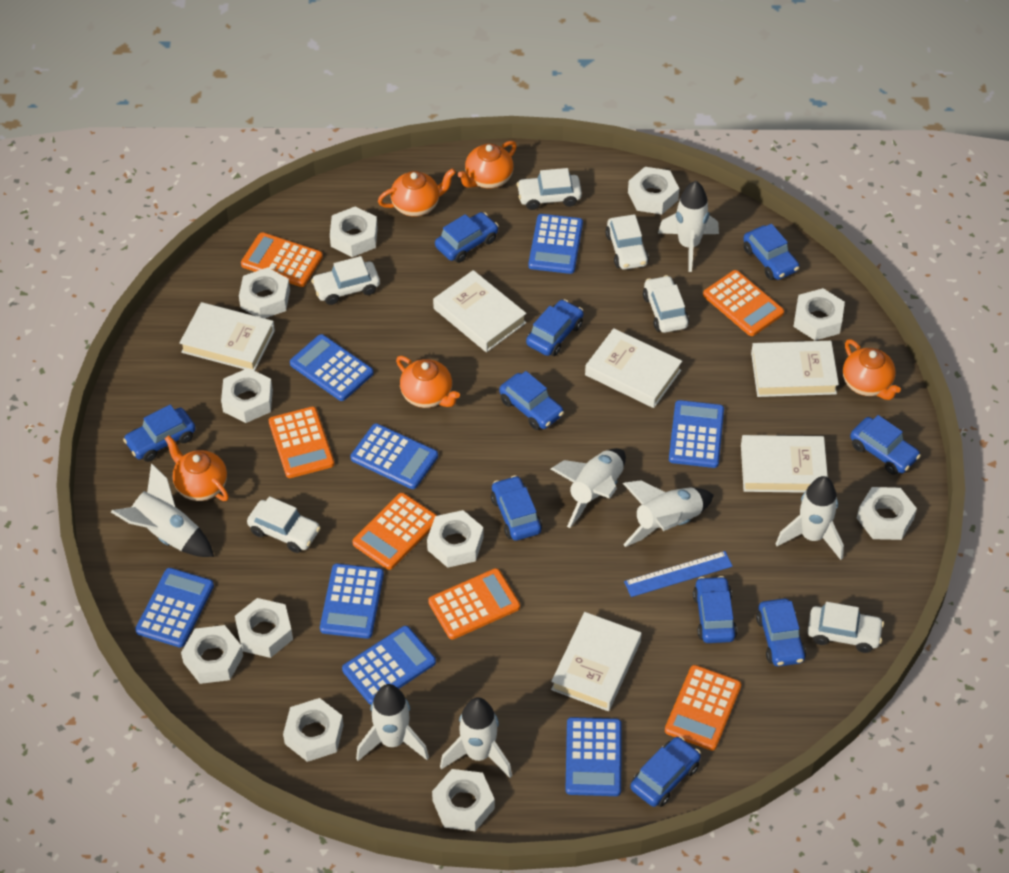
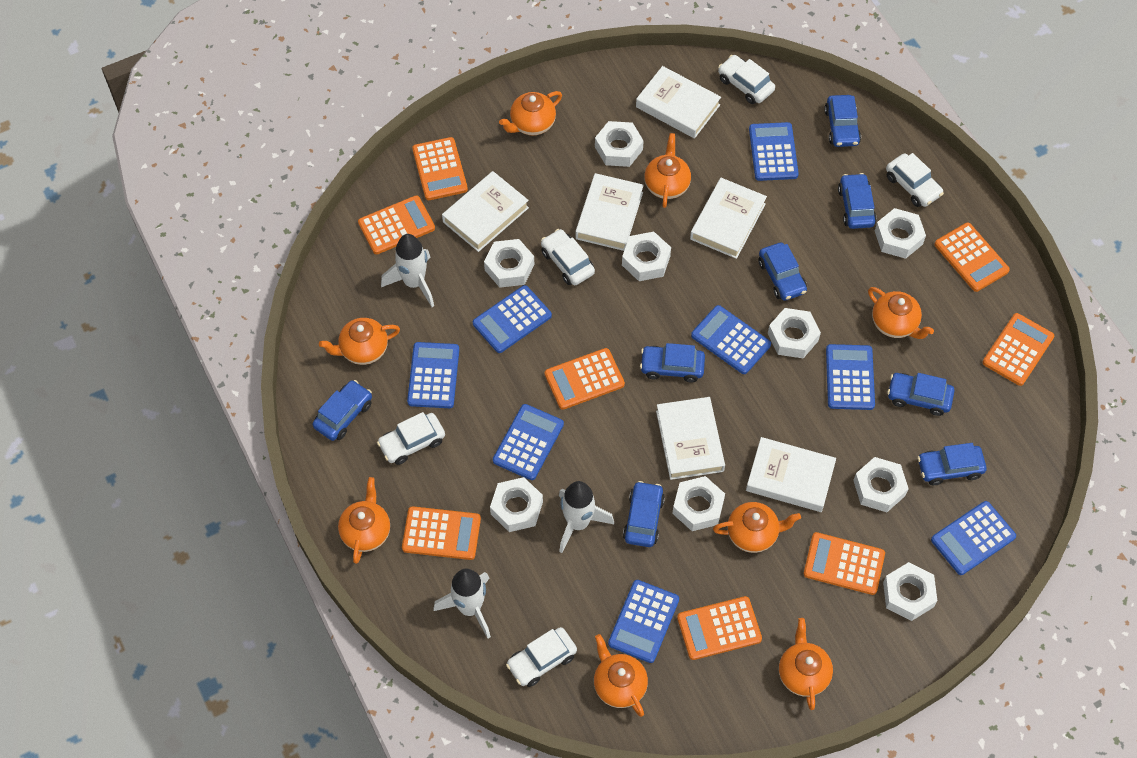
blue car: 10 -> 8
blue ruler: 1 -> 0
orange calculator: 6 -> 8
orange teapot: 5 -> 8
white car: 6 -> 5
white nut: 11 -> 9
white rocket: 7 -> 3

